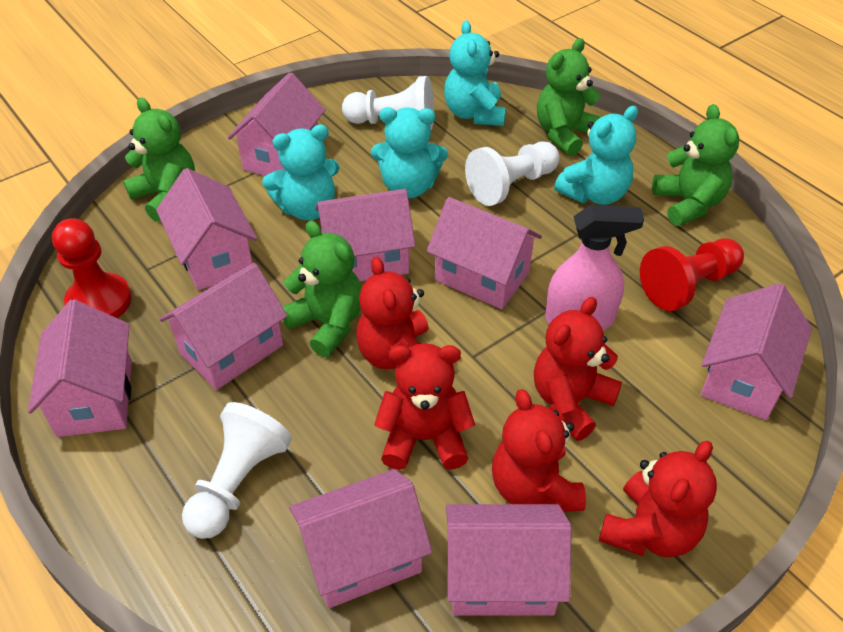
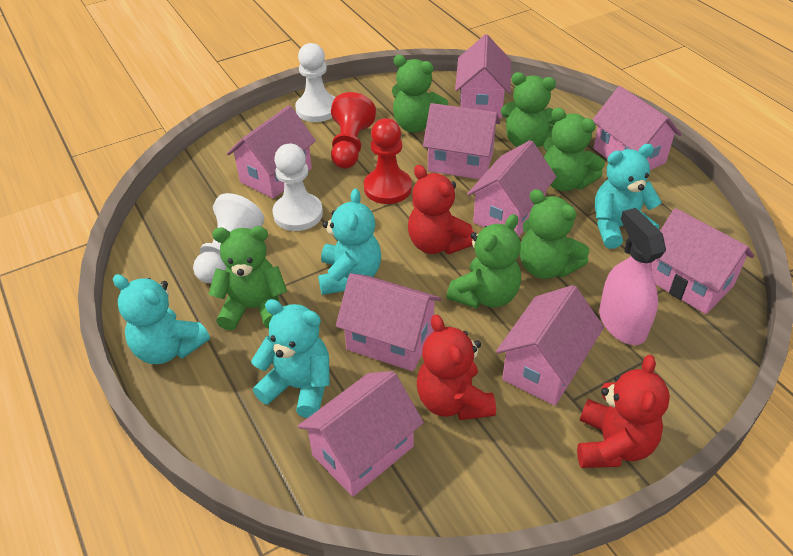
green teddy bear: 4 -> 6
red teddy bear: 5 -> 3

